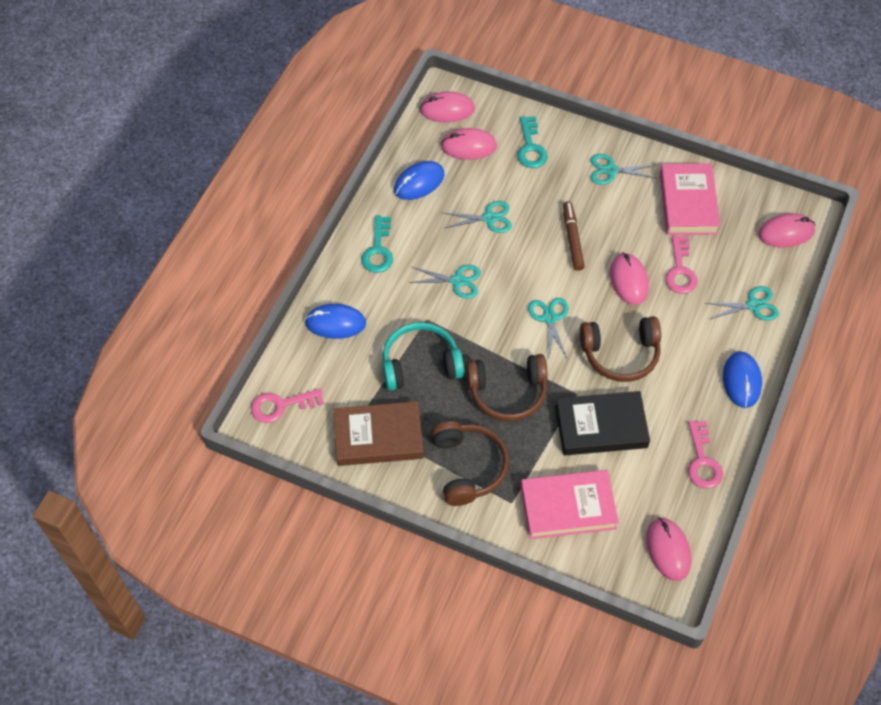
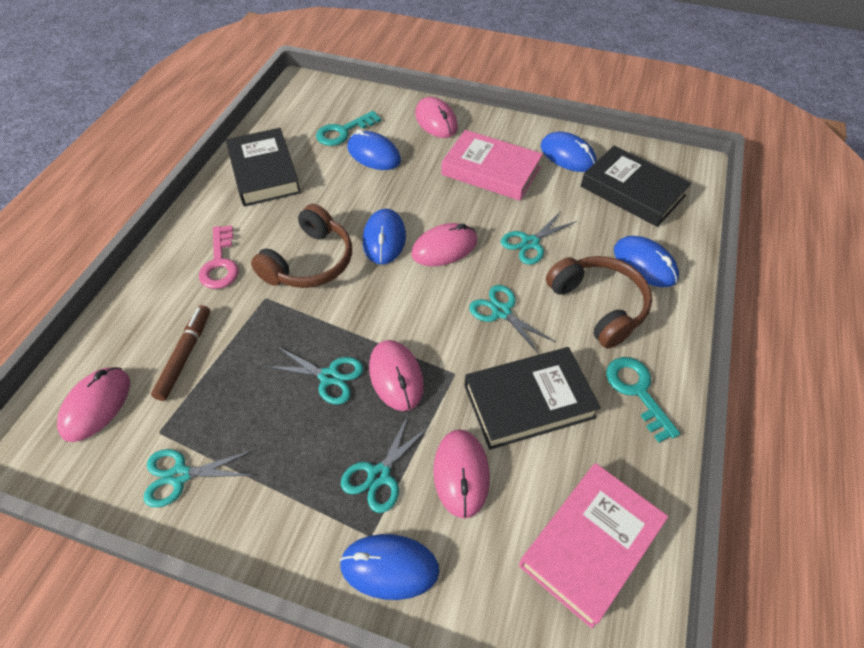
black book: 1 -> 3
blue mouse: 3 -> 5
brown book: 1 -> 0
brown headphones: 3 -> 2
pink key: 3 -> 1
turquoise headphones: 1 -> 0

